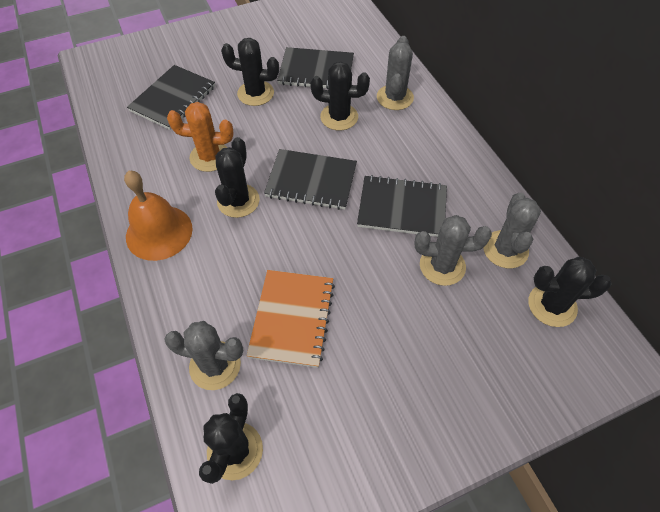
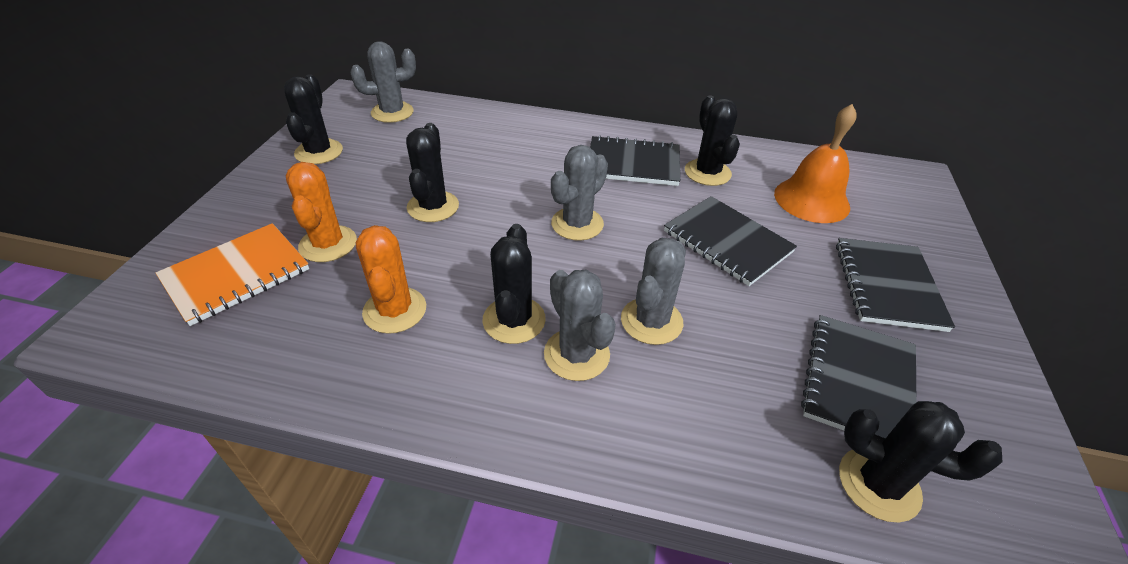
orange cactus: 1 -> 2

